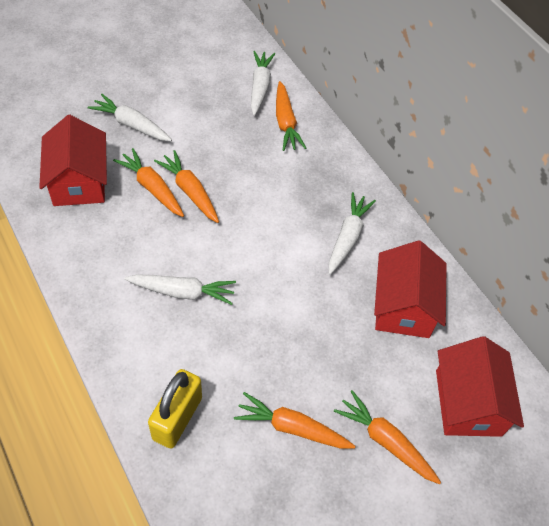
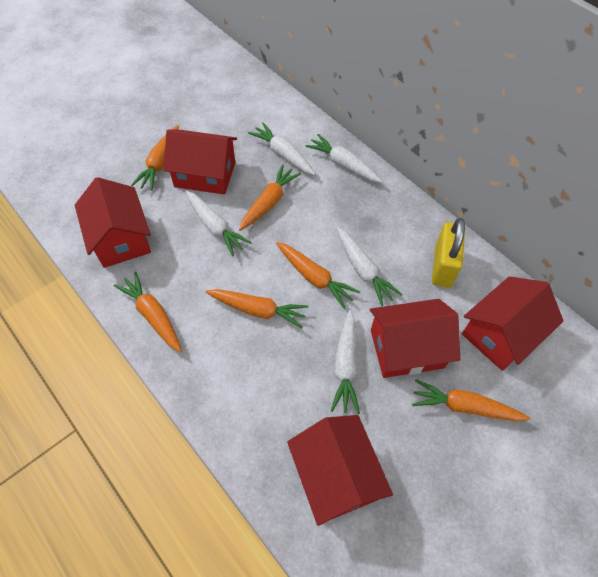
orange carrot: 5 -> 6
red house: 3 -> 5
white carrot: 4 -> 5

